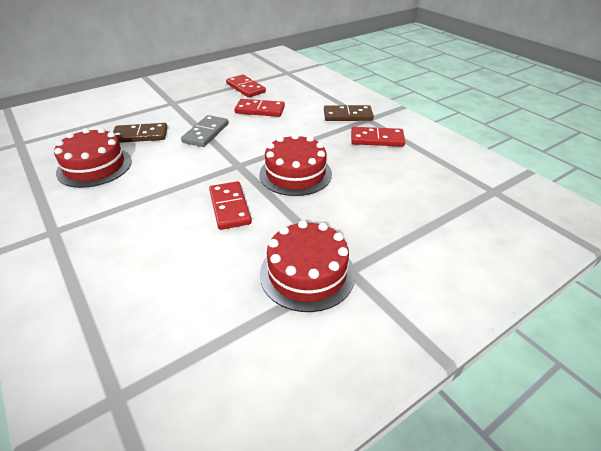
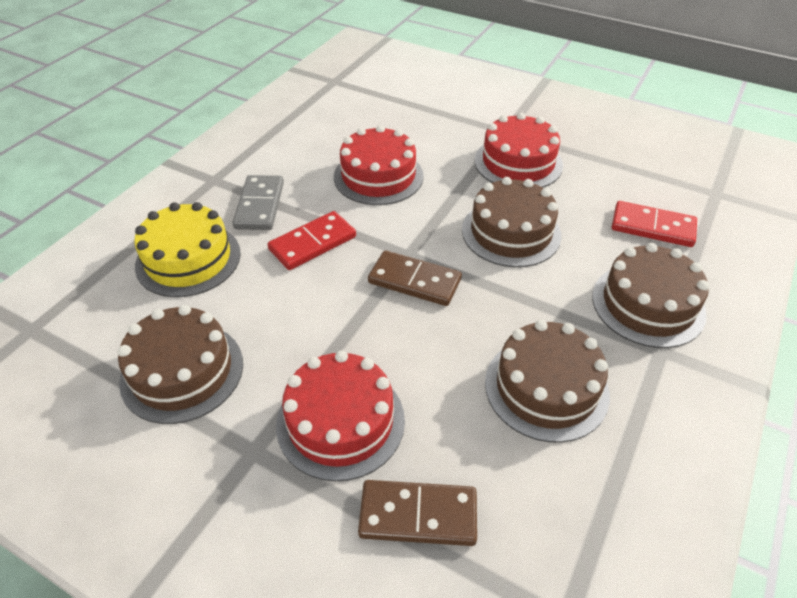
brown cake: 0 -> 4
red domino: 4 -> 2
yellow cake: 0 -> 1

